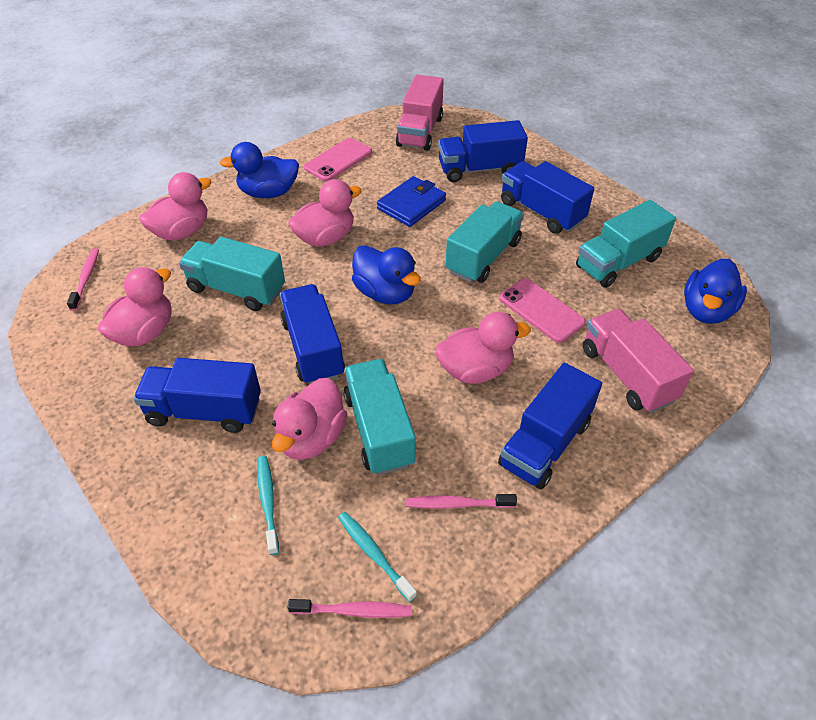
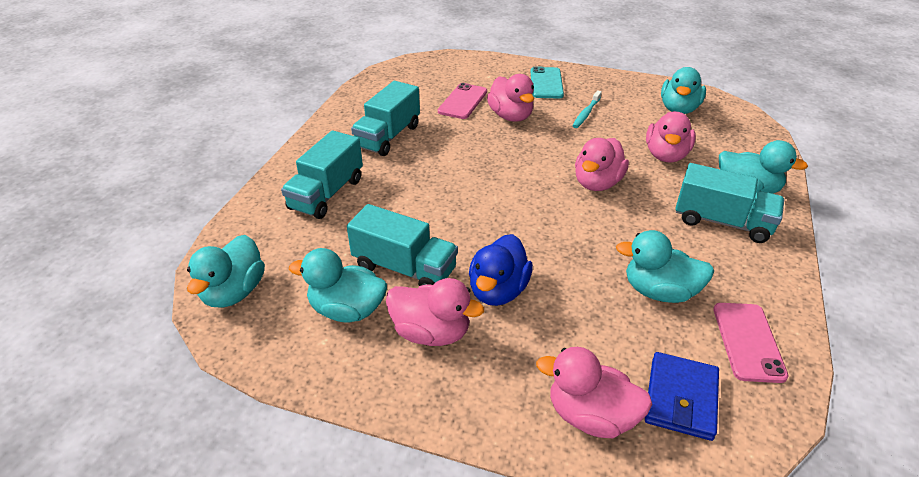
blue duck: 3 -> 1
blue truck: 5 -> 0
pink toothbrush: 3 -> 0
pink truck: 2 -> 0
turquoise duck: 0 -> 5
turquoise phone: 0 -> 1
turquoise toothbrush: 2 -> 1

